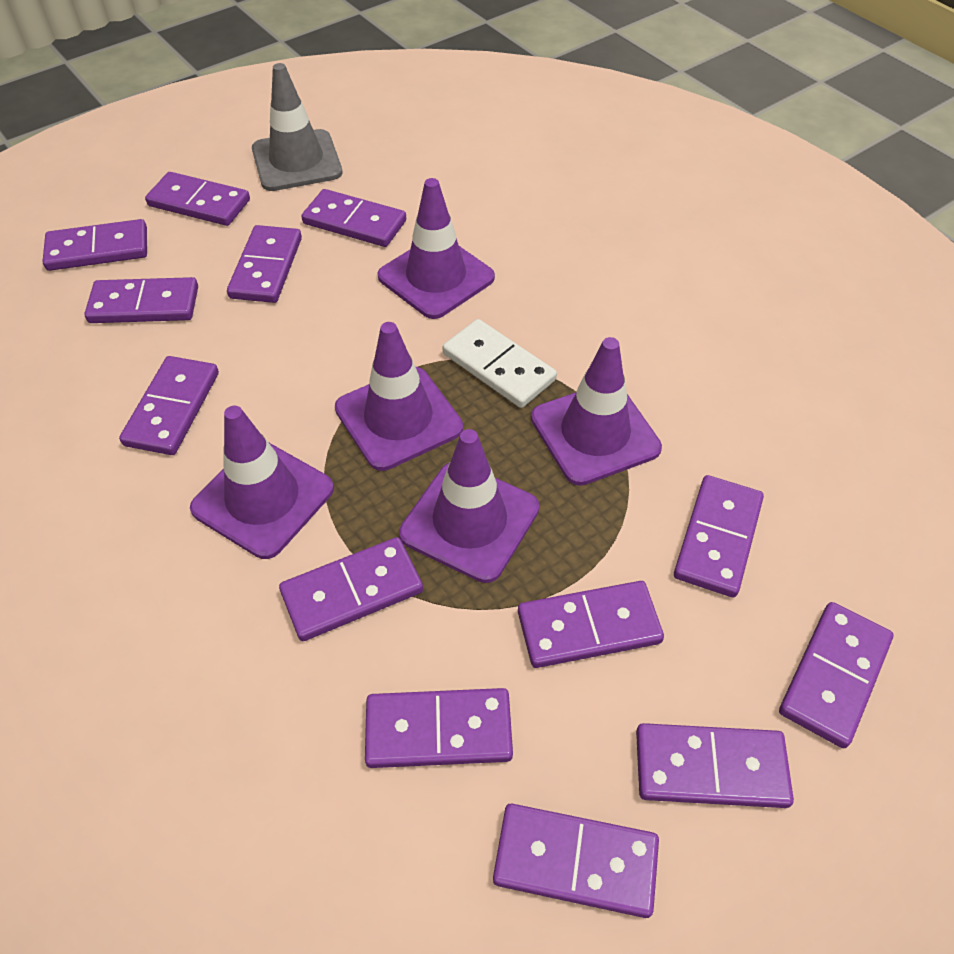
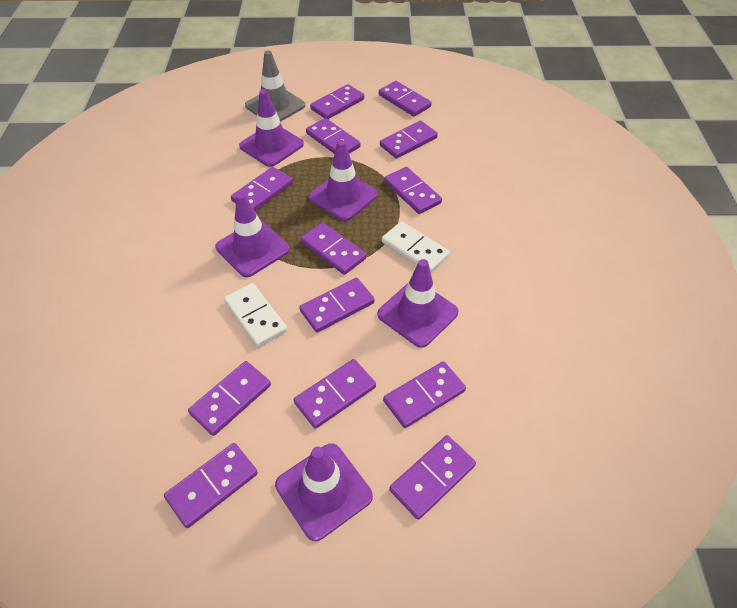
white domino: 1 -> 2

